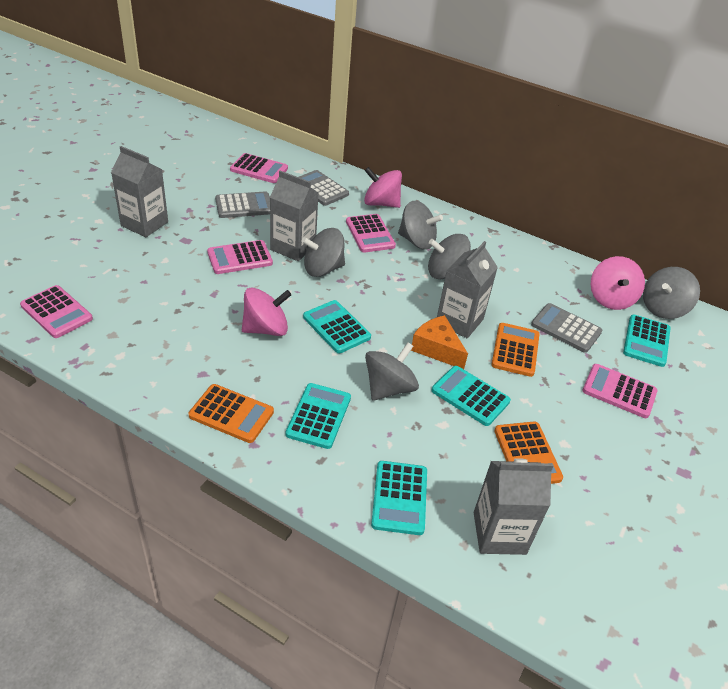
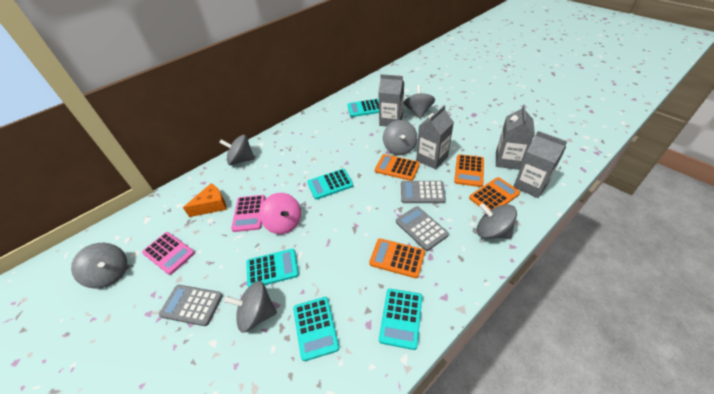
grey spinning top: 5 -> 6
orange calculator: 3 -> 4
pink calculator: 5 -> 2
pink spinning top: 3 -> 1

